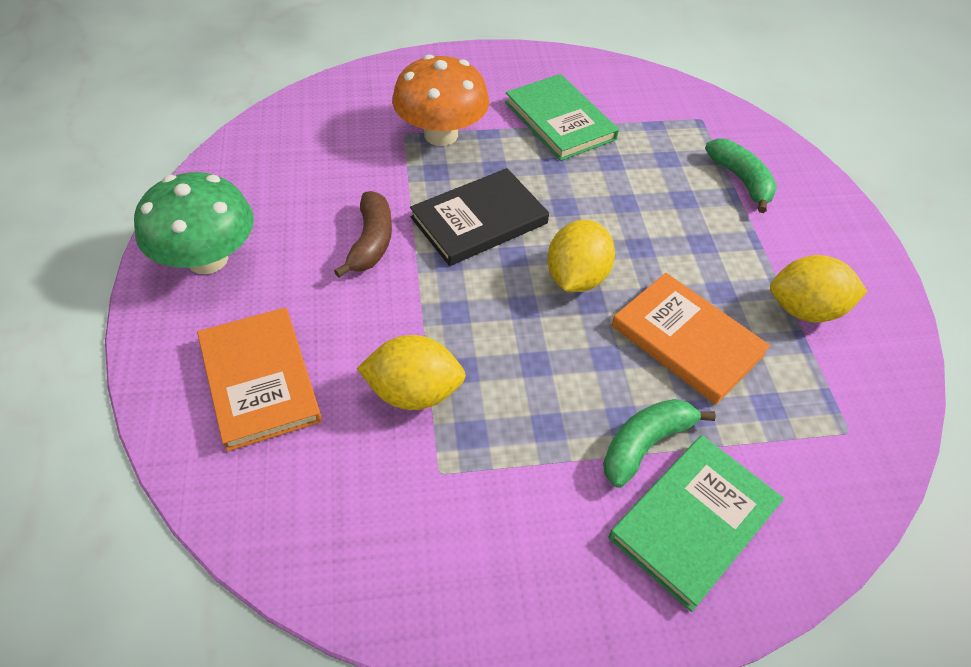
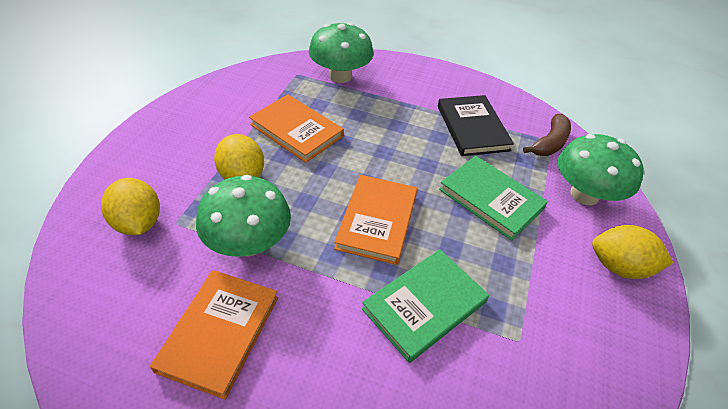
green banana: 2 -> 0
green mushroom: 1 -> 3
orange book: 2 -> 3
orange mushroom: 1 -> 0

